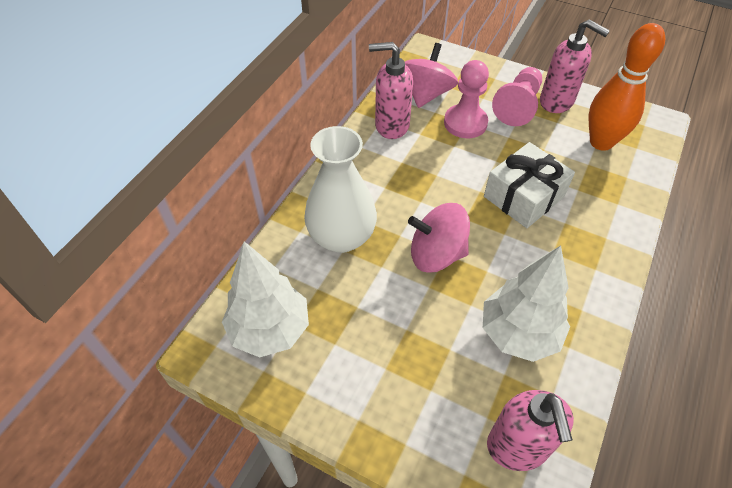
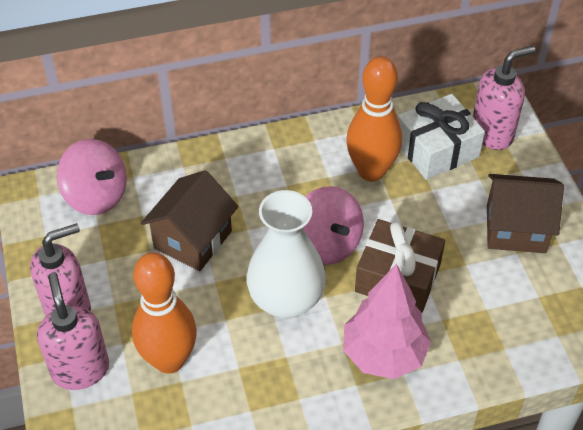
brown gift: 0 -> 1
brown house: 0 -> 2
orange bowling pin: 1 -> 2
pink pawn: 2 -> 0
pink tree: 0 -> 1
white tree: 2 -> 0

